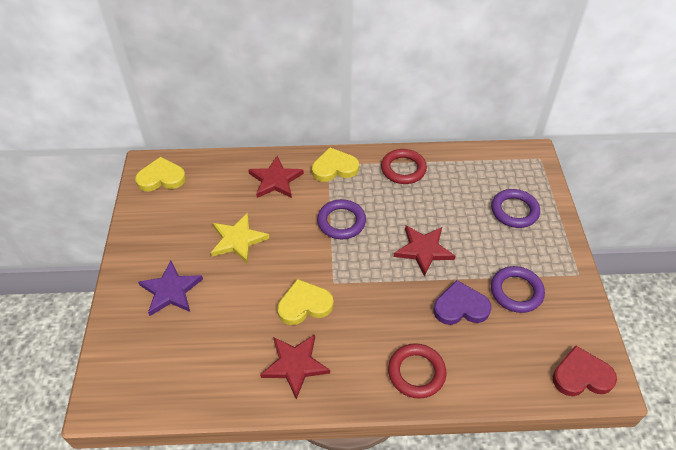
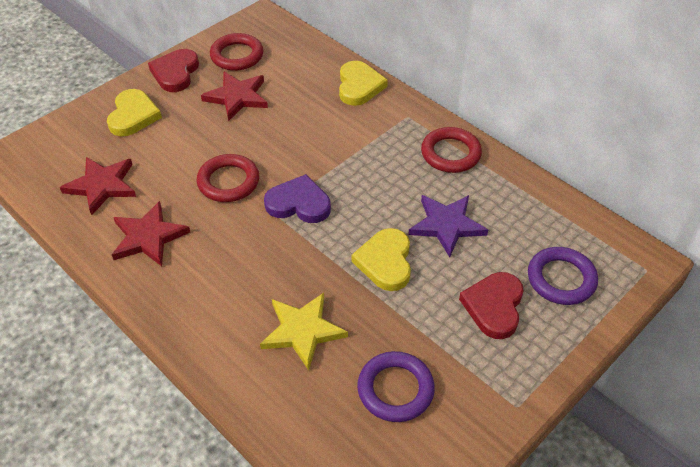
purple ring: 3 -> 2
red heart: 1 -> 2
red ring: 2 -> 3

